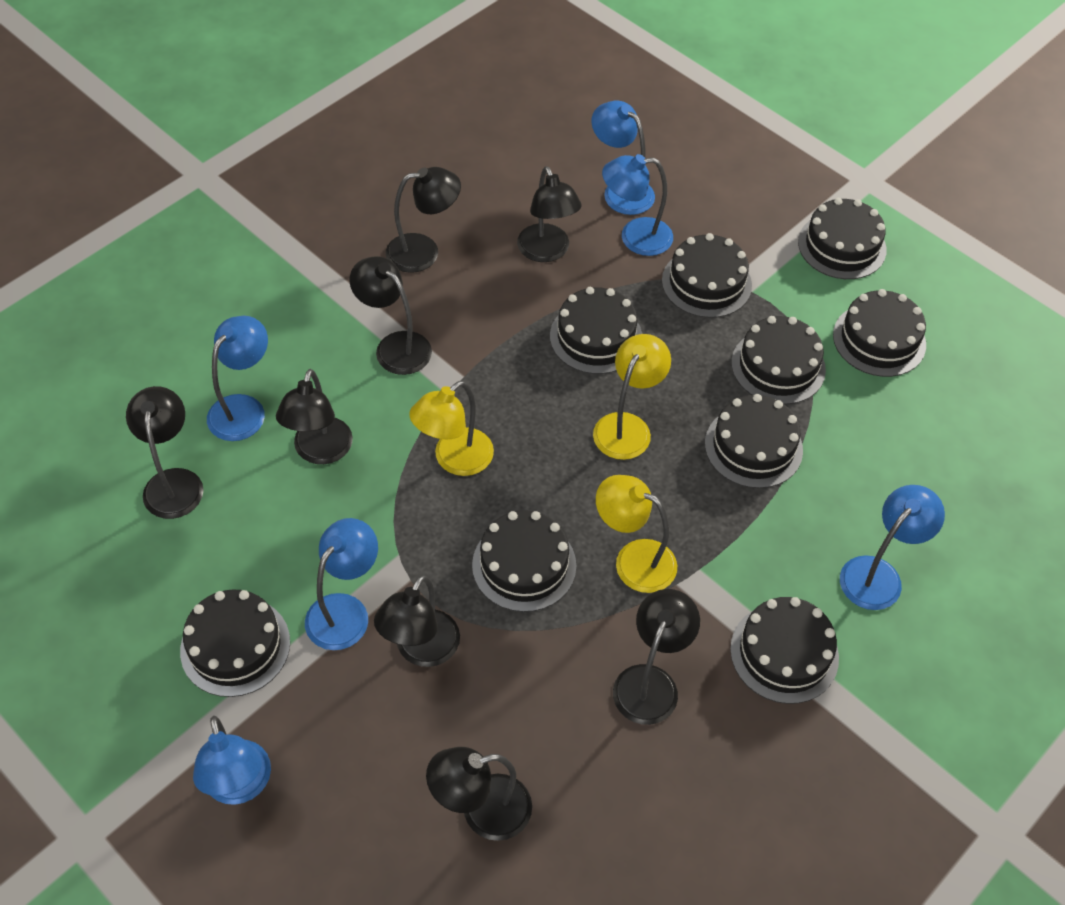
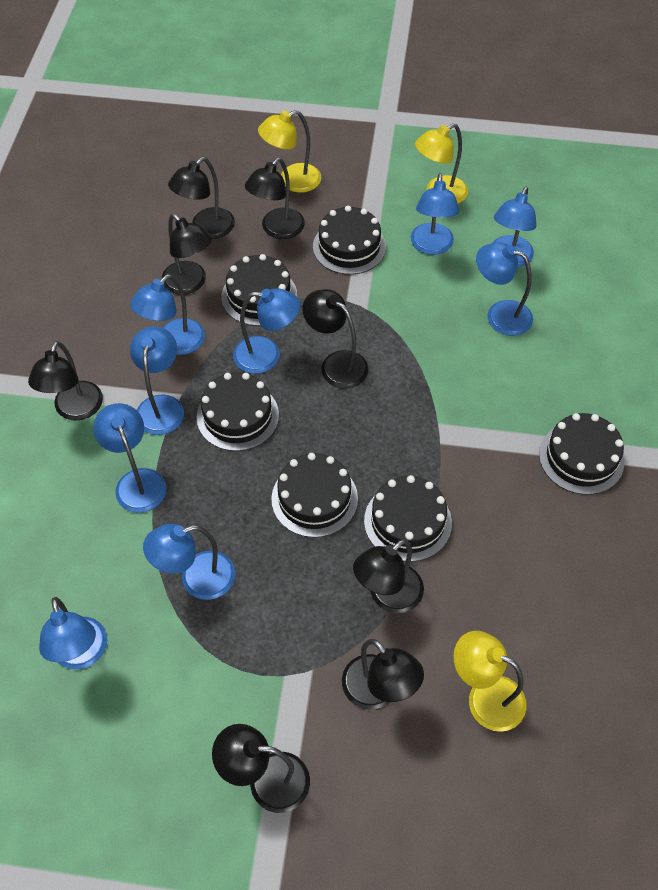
black cake: 9 -> 6
blue lamp: 6 -> 9

